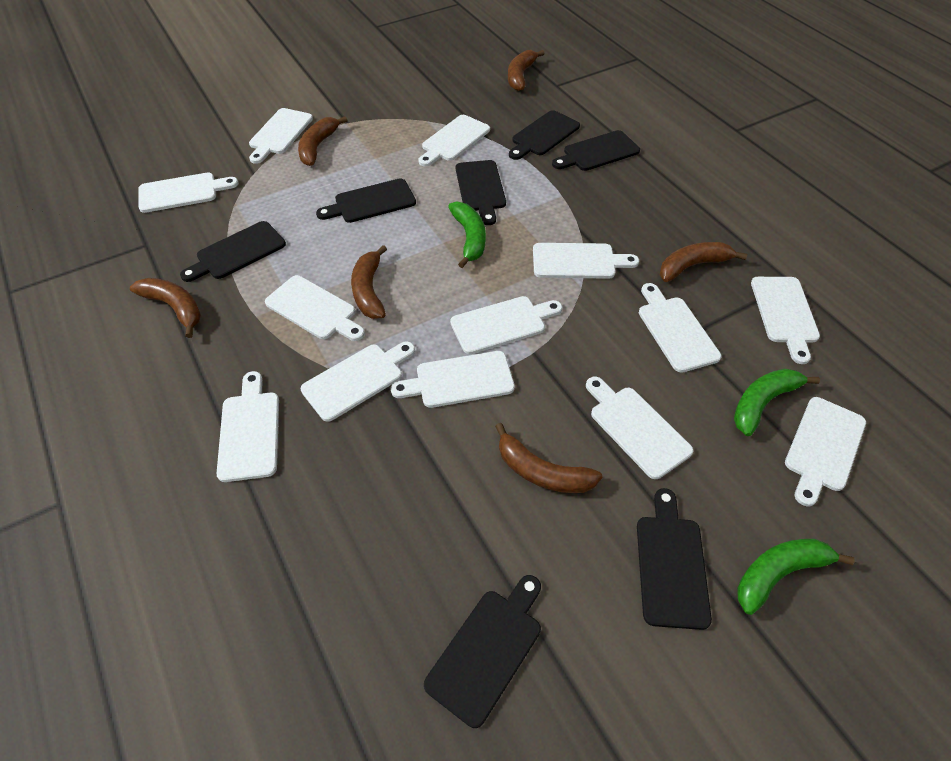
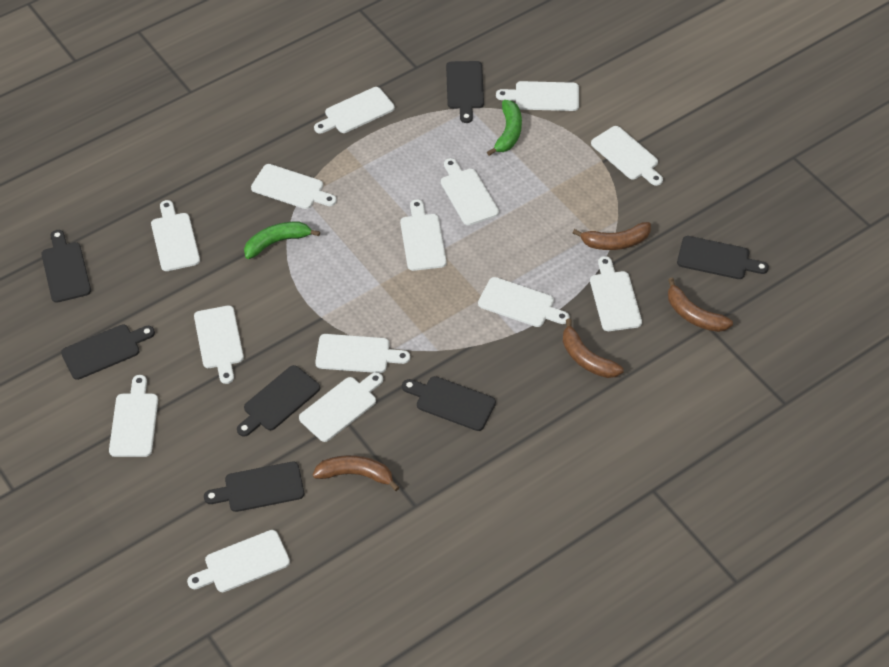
brown banana: 6 -> 4
green banana: 3 -> 2
white cutting board: 13 -> 14

